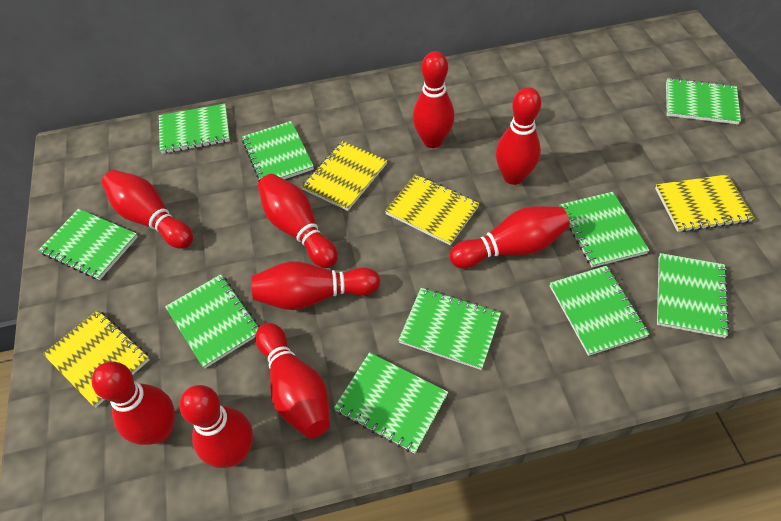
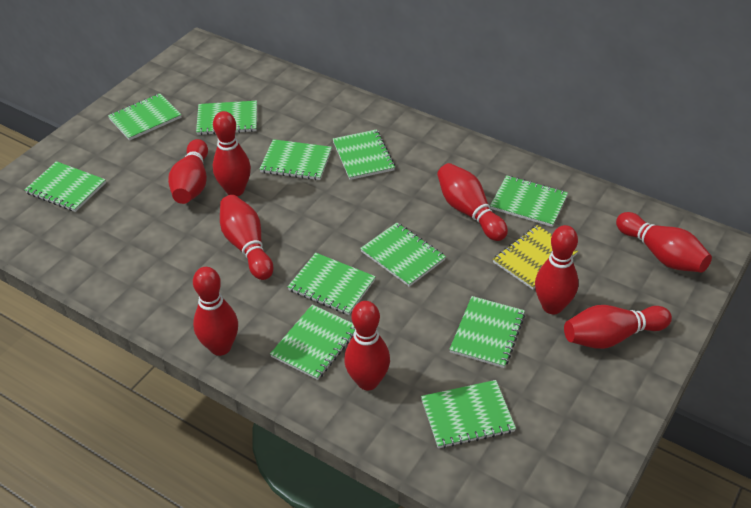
green notebook: 10 -> 11
yellow notebook: 4 -> 1

